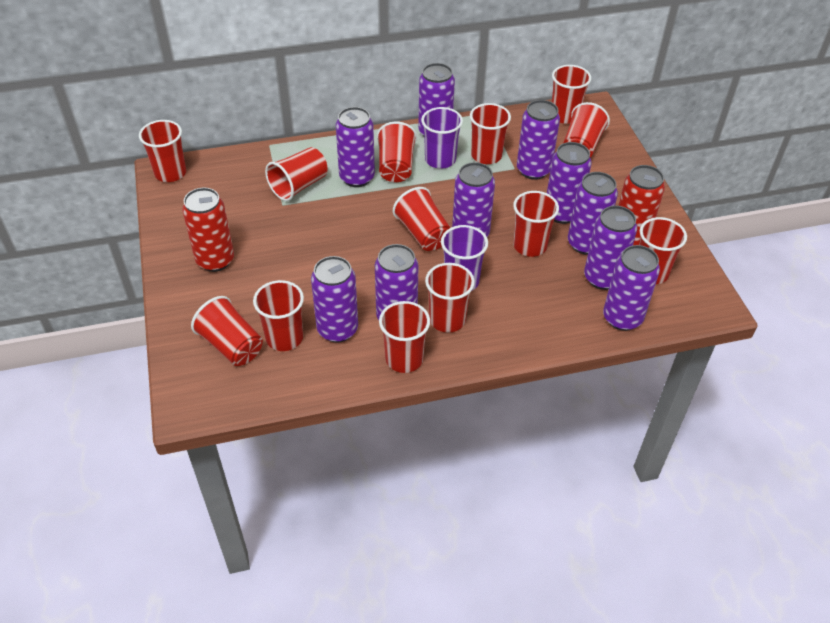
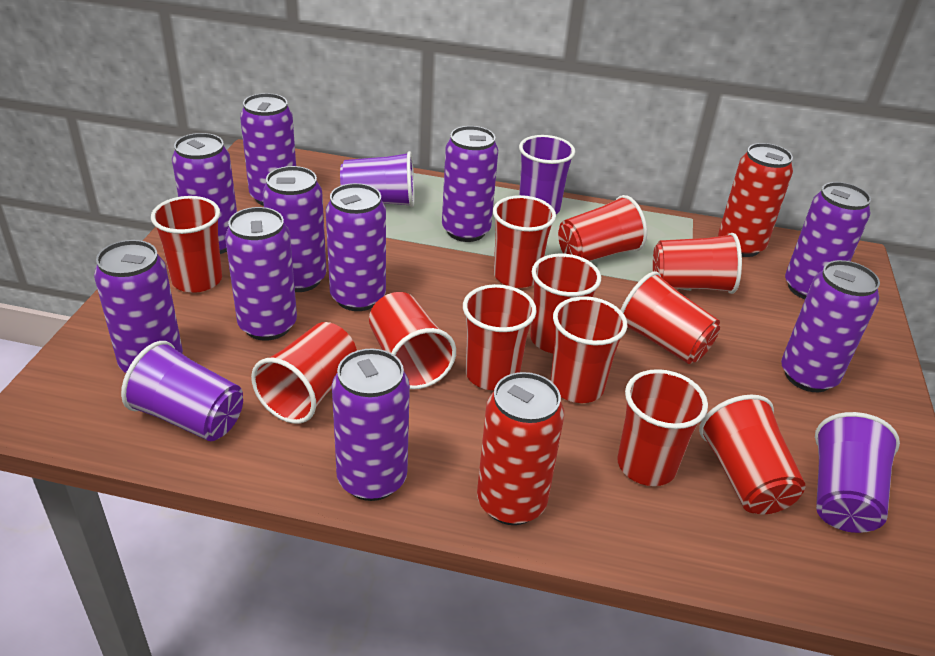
purple cup: 2 -> 4
red cup: 13 -> 12

